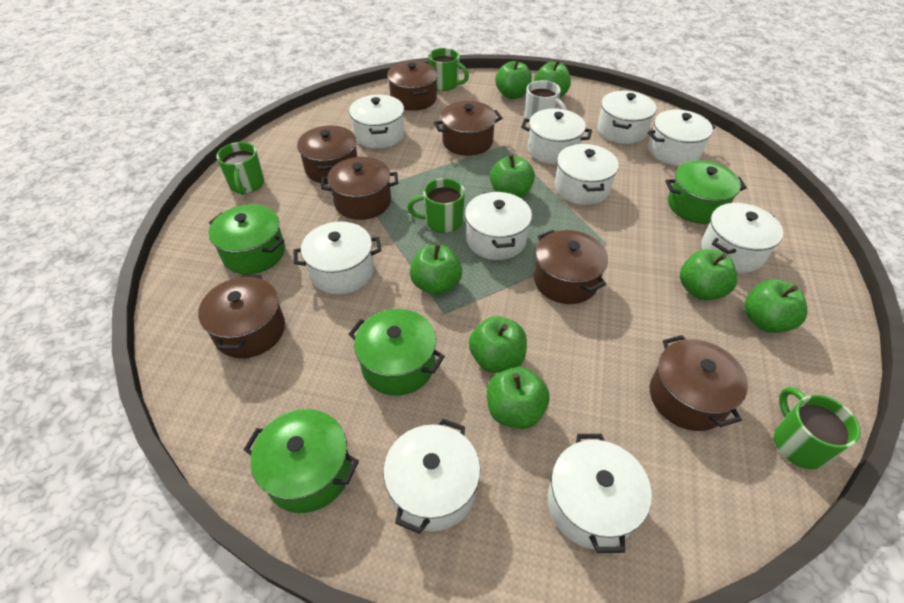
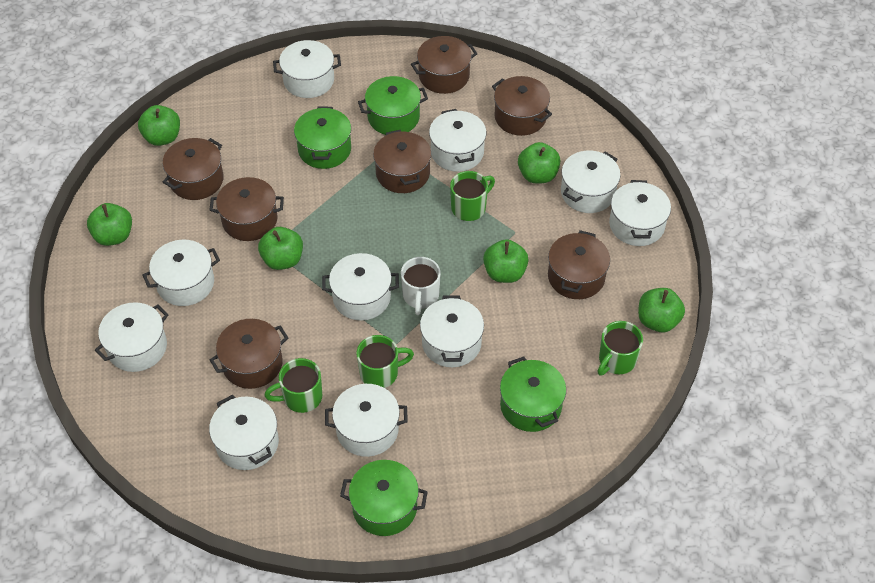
green apple: 8 -> 6

